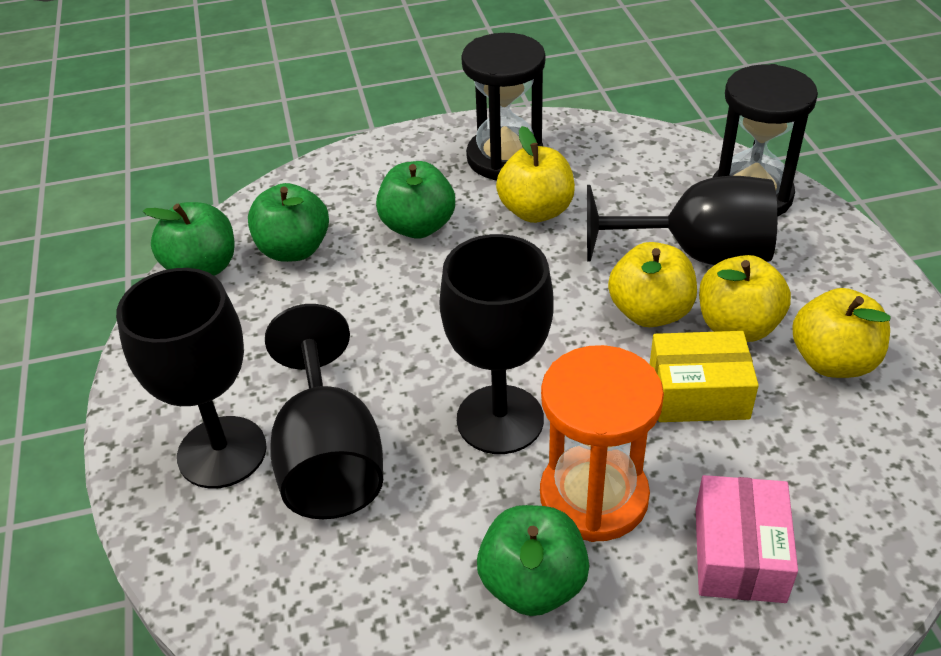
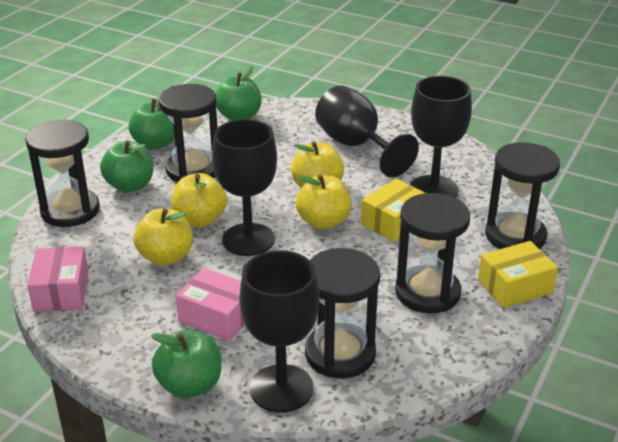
black hourglass: 2 -> 5
orange hourglass: 1 -> 0
pink box: 1 -> 2
yellow box: 1 -> 2

